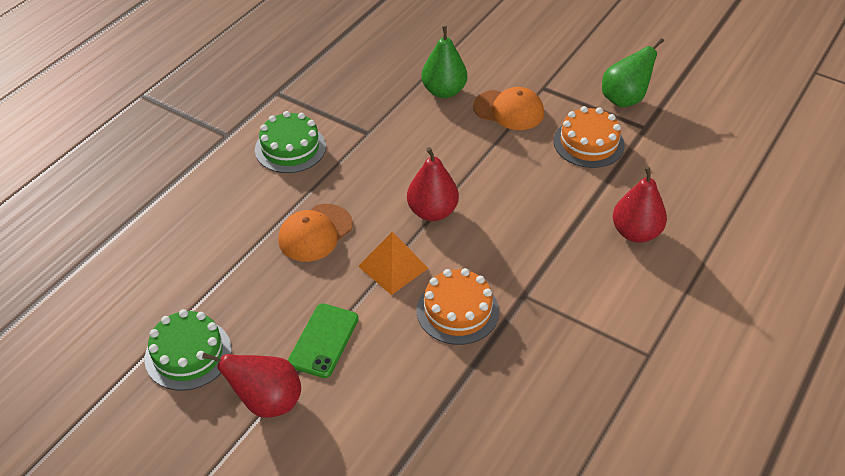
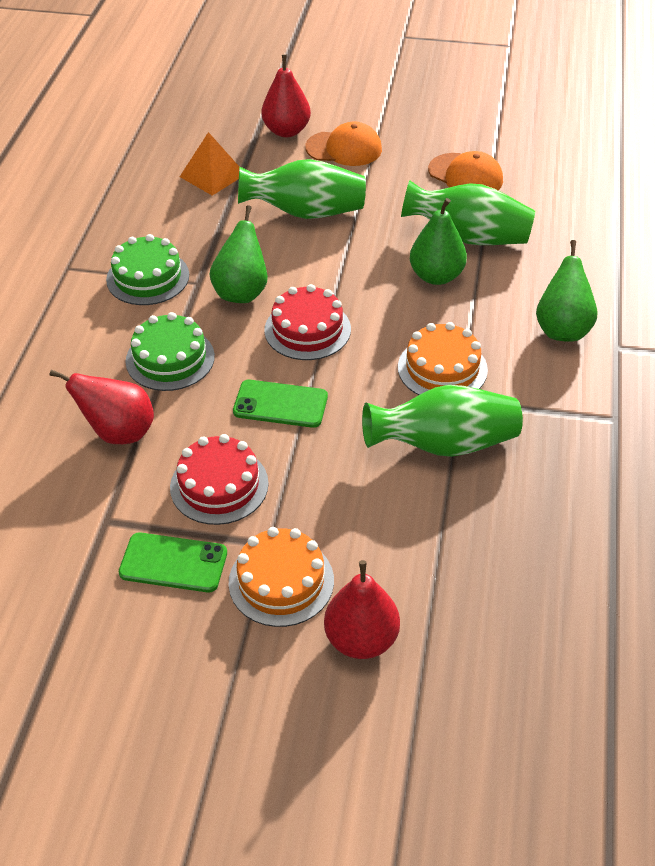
green pear: 2 -> 3
green phone: 1 -> 2
green vase: 0 -> 3
red cake: 0 -> 2

